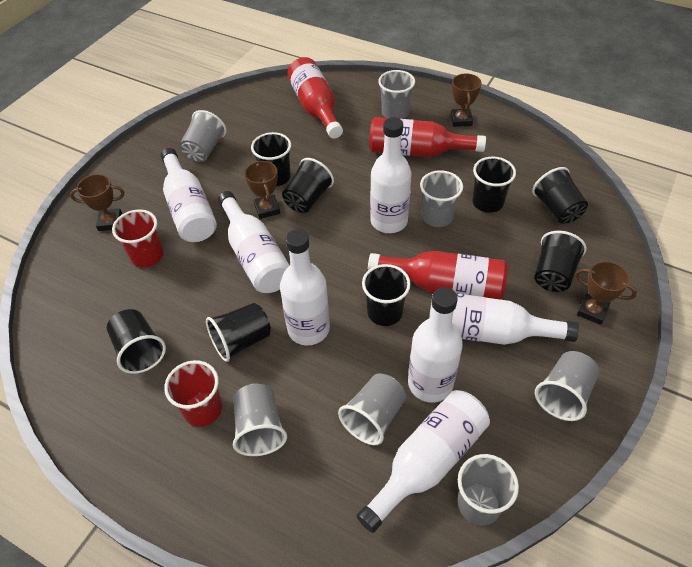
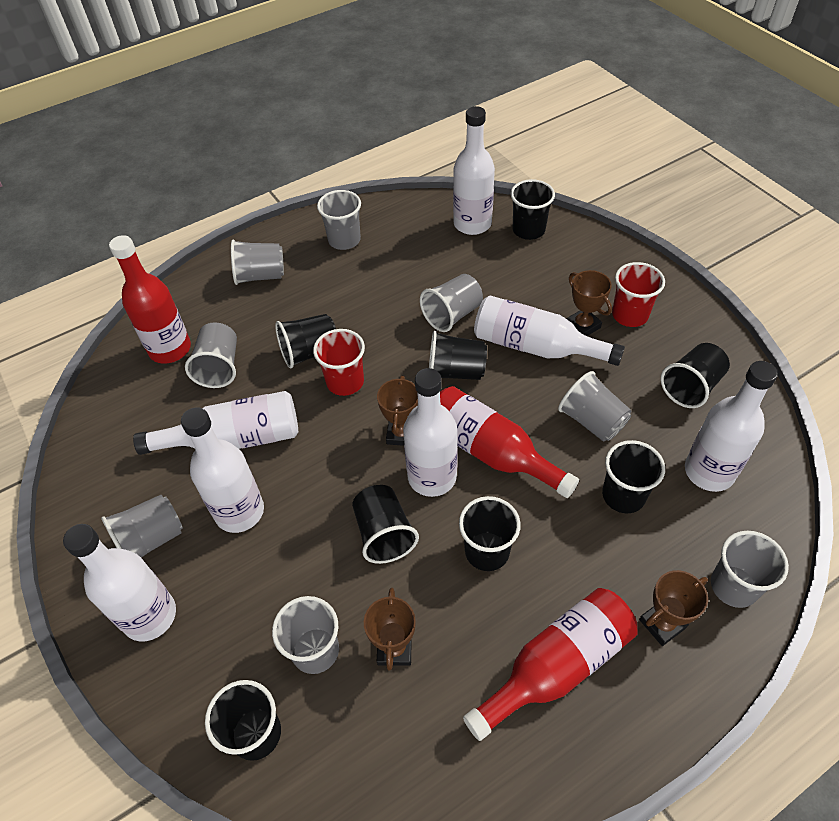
grey cup: 7 -> 8

